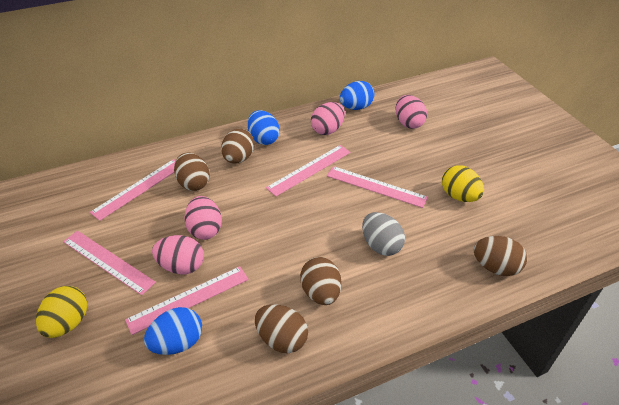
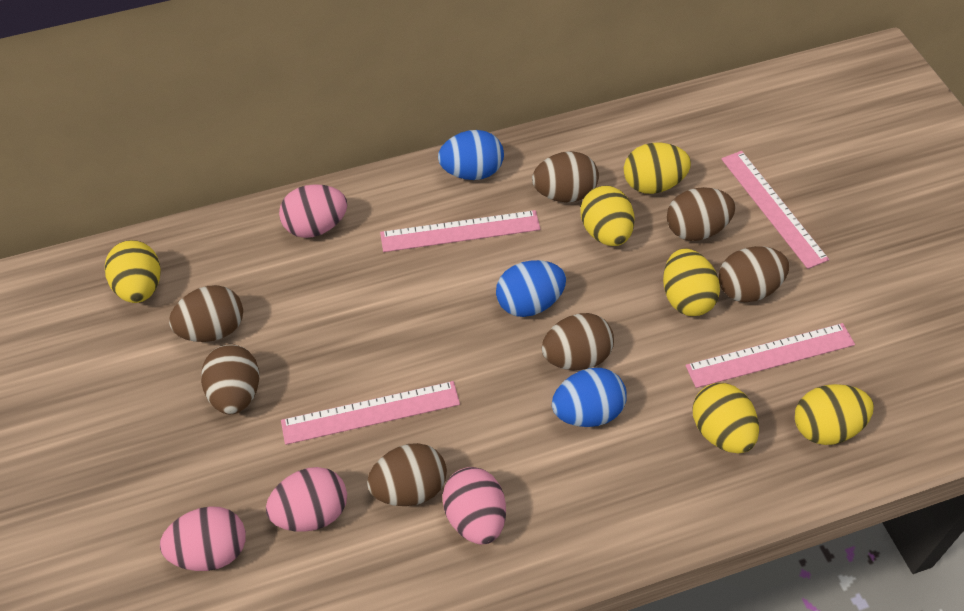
brown egg: 5 -> 7
grey egg: 1 -> 0
pink ruler: 5 -> 4
yellow egg: 2 -> 6

